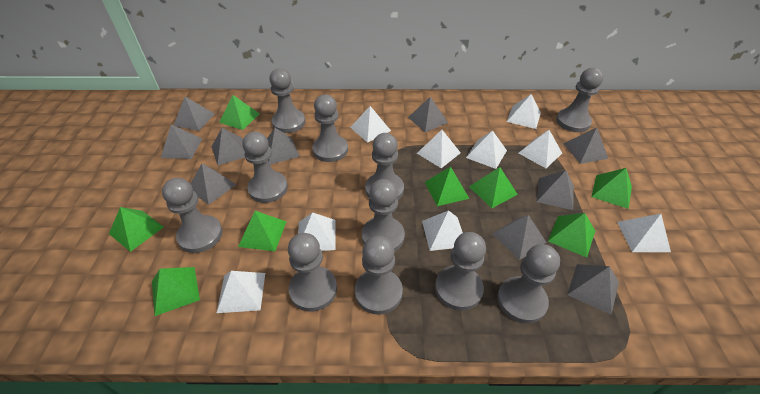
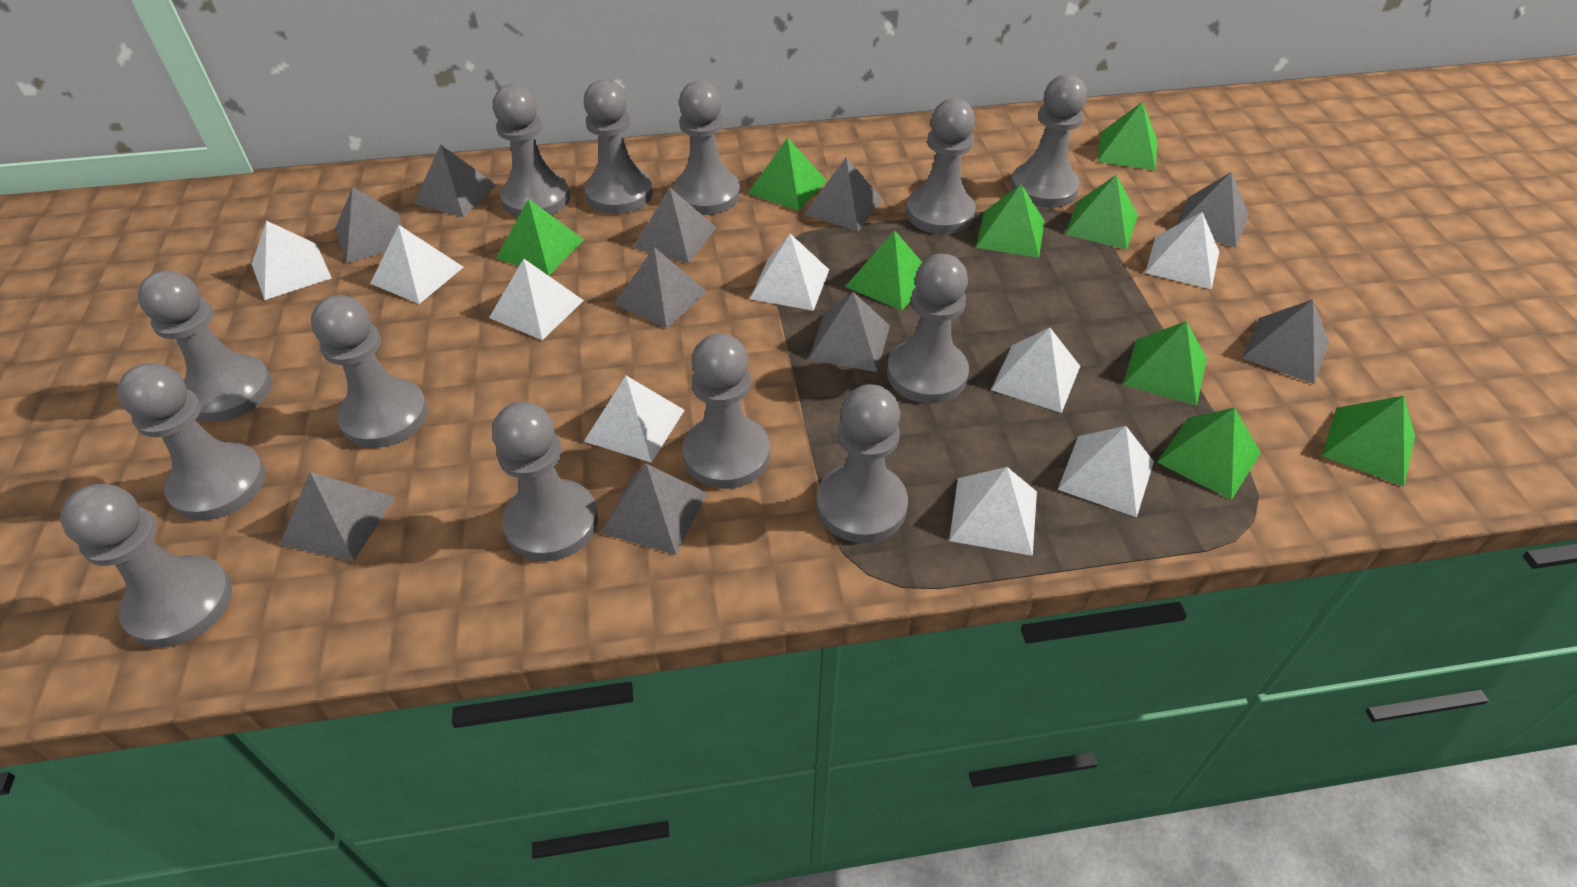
green pyramid: 8 -> 9
grey pawn: 11 -> 13

